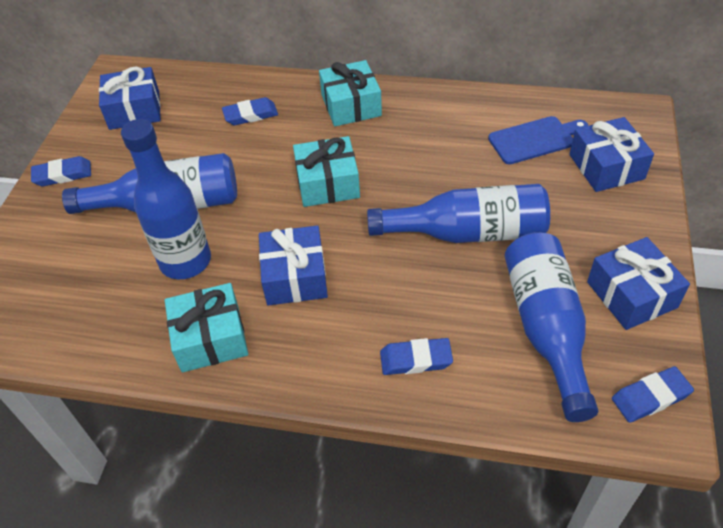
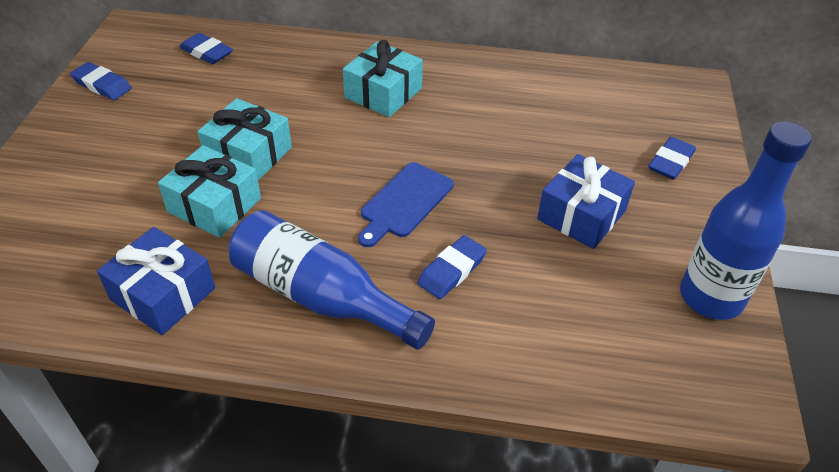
blue bottle: 4 -> 2
blue gift: 4 -> 2

